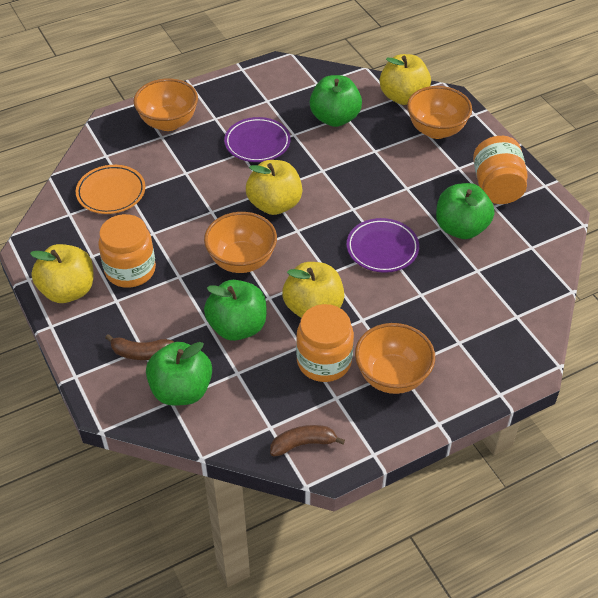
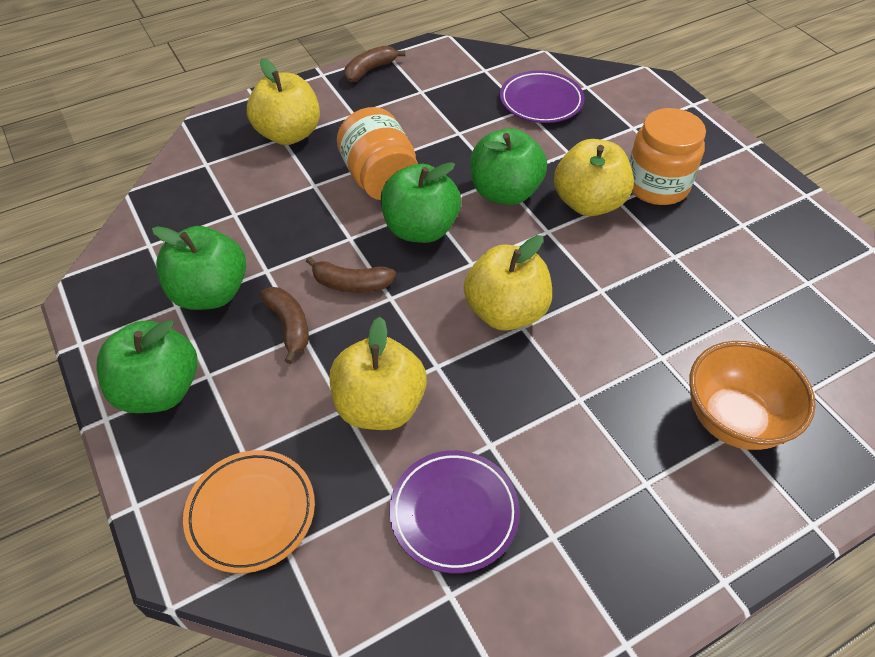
brown banana: 2 -> 3
orange bowl: 4 -> 1
orange jar: 3 -> 2

